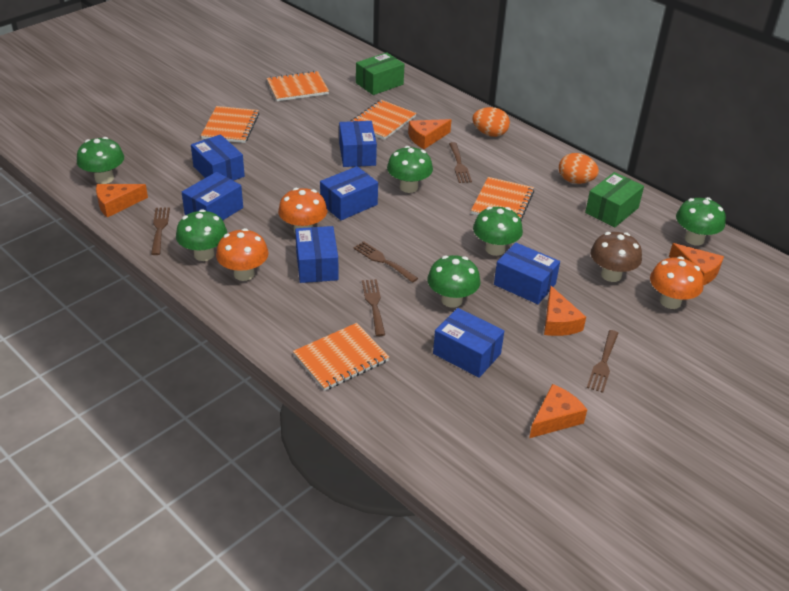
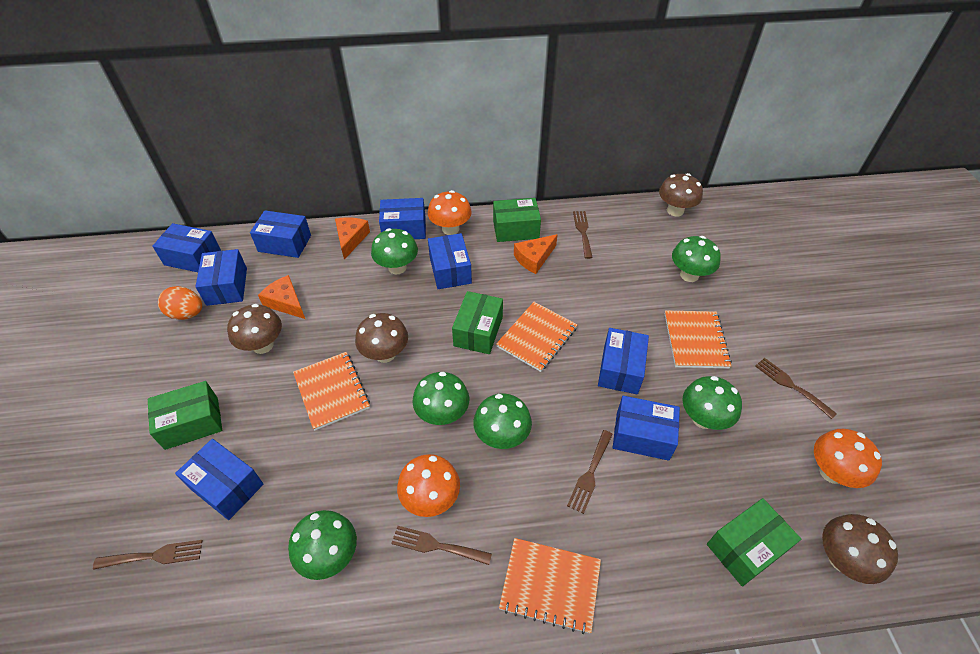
blue box: 7 -> 8
brown mushroom: 1 -> 4
green box: 2 -> 4
orange cheese: 5 -> 3
orange egg: 2 -> 1
orange notebook: 5 -> 4

